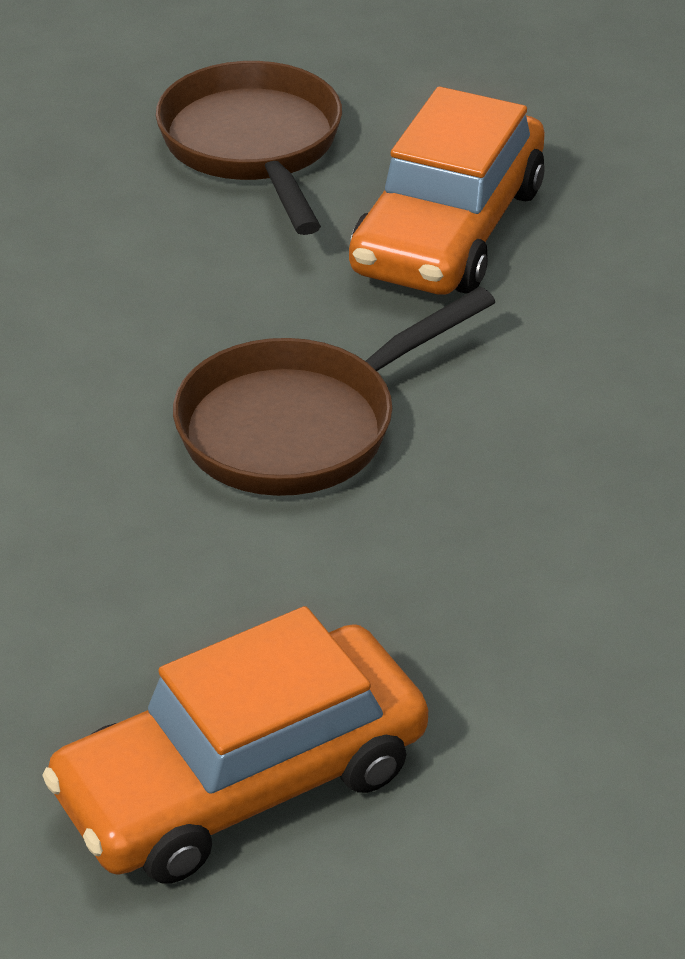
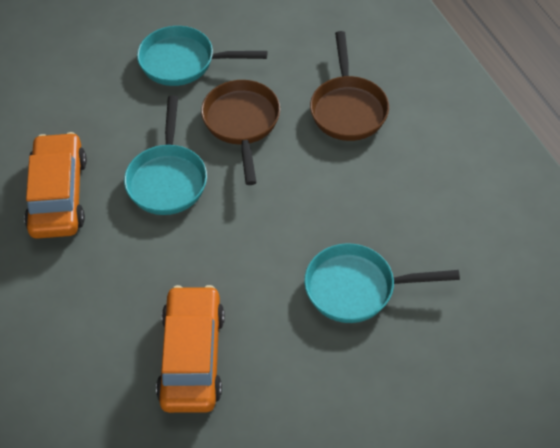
turquoise pan: 0 -> 3

